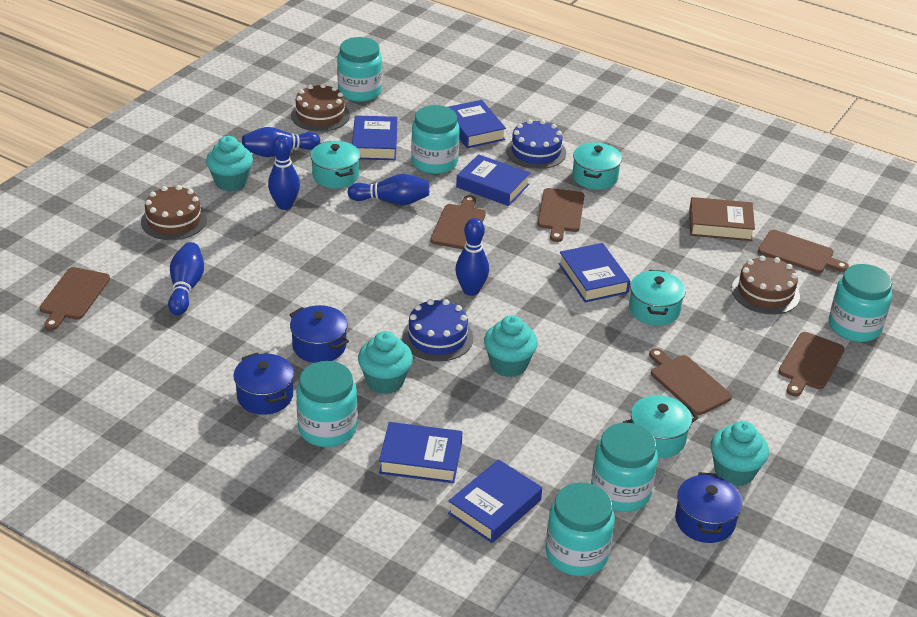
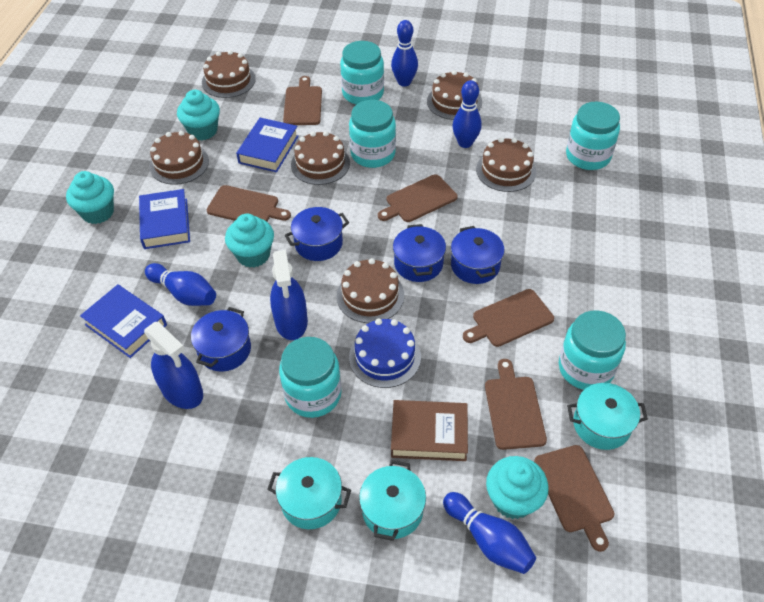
blue book: 6 -> 3
blue bowling pin: 5 -> 4
blue cake: 2 -> 1
blue pot: 3 -> 4
blue spray bottle: 0 -> 2
brown cake: 3 -> 6
turquoise jar: 6 -> 5
turquoise pot: 4 -> 3

